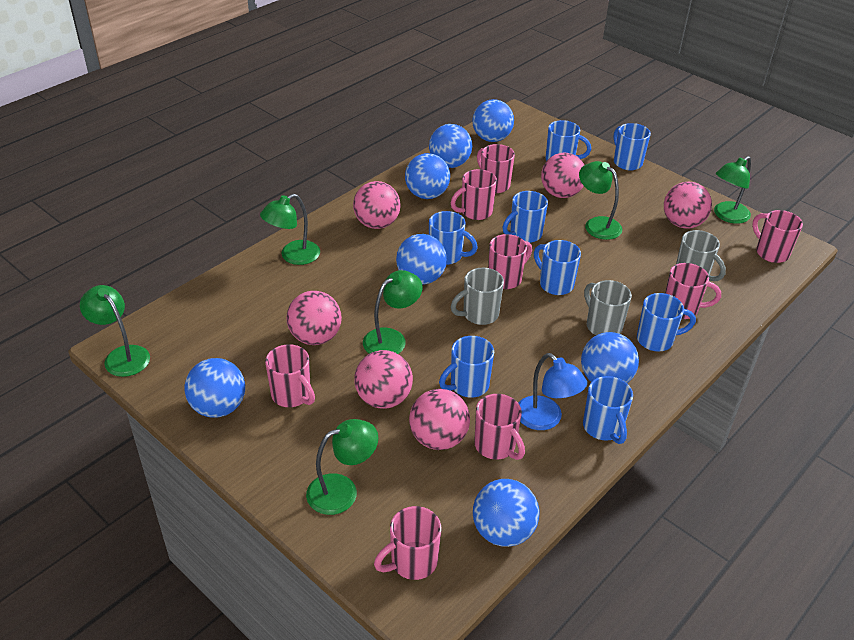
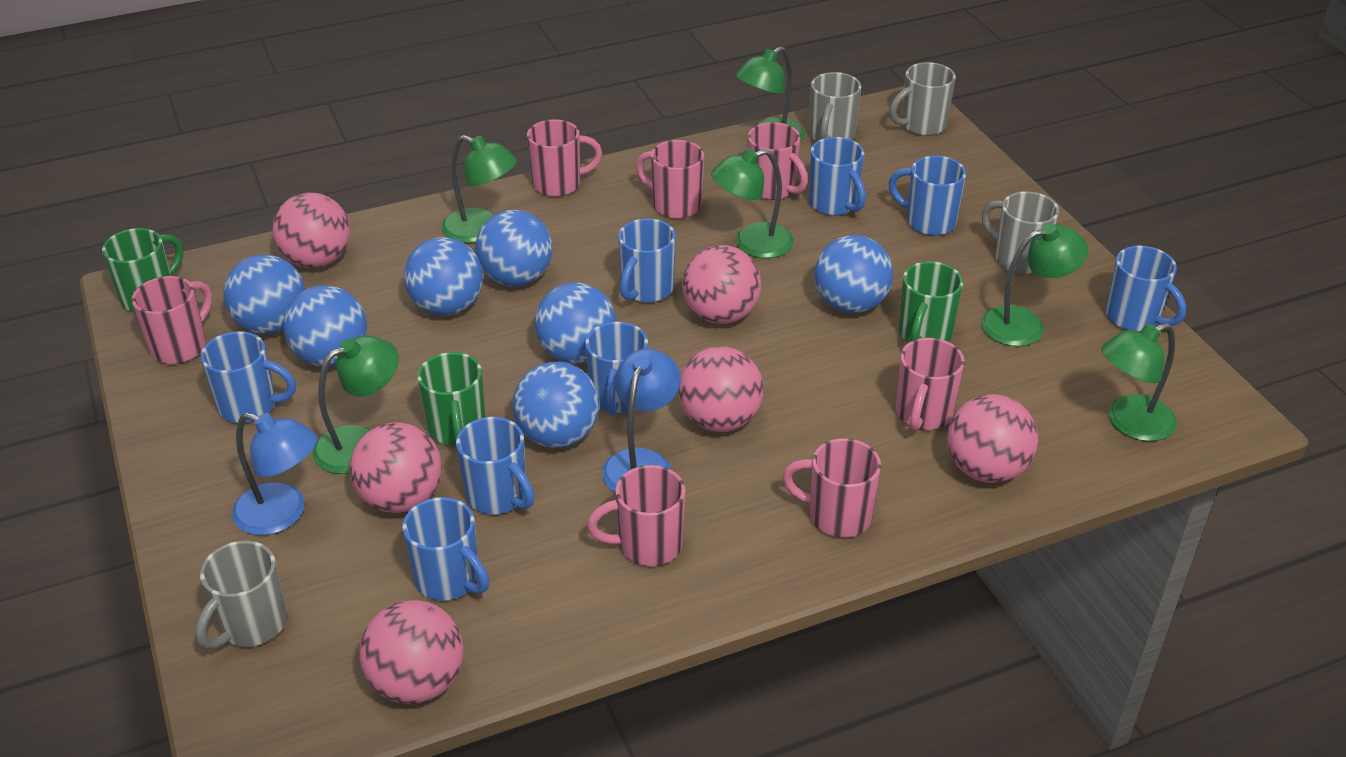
blue lamp: 1 -> 2
green mug: 0 -> 3
grey mug: 3 -> 4
pink mug: 8 -> 7

